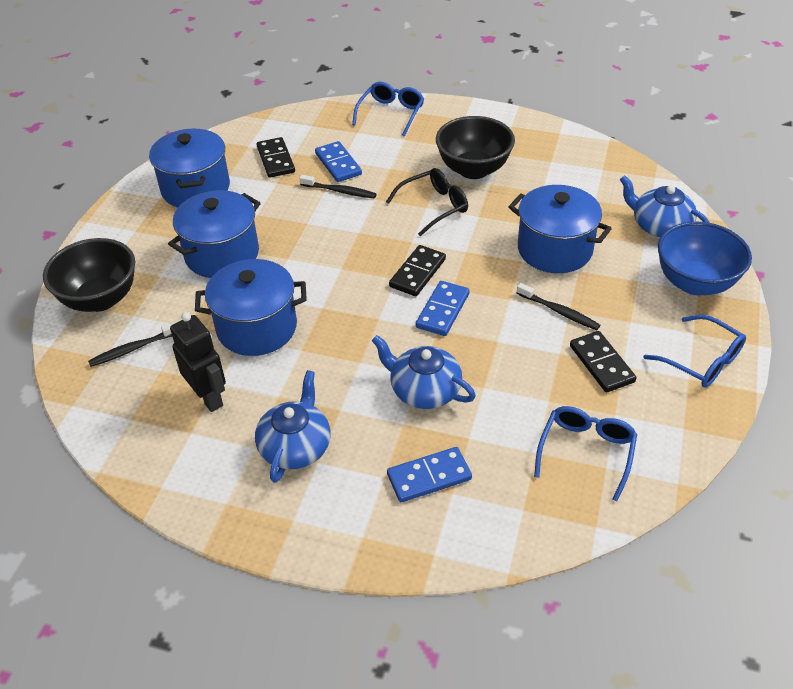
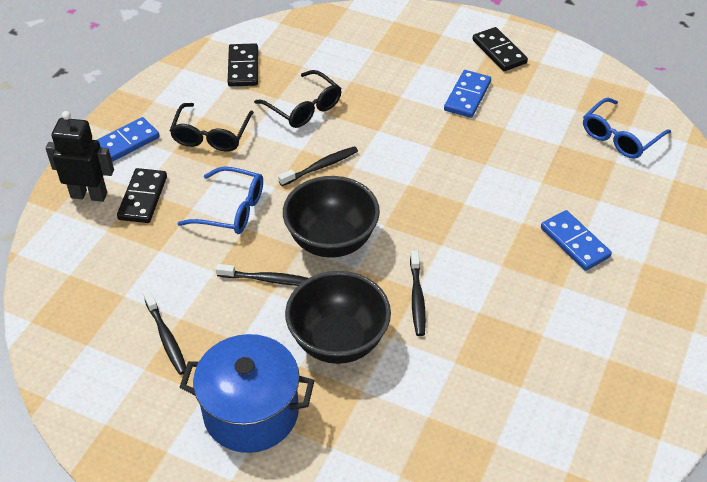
black glasses: 1 -> 2
black toothbrush: 3 -> 4
blue bowl: 1 -> 0
blue glasses: 3 -> 2
blue pot: 4 -> 1
blue teapot: 3 -> 0

